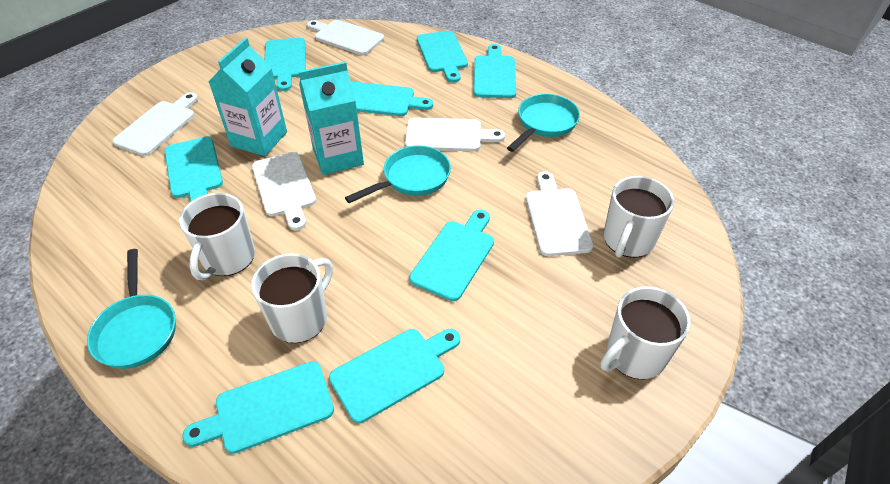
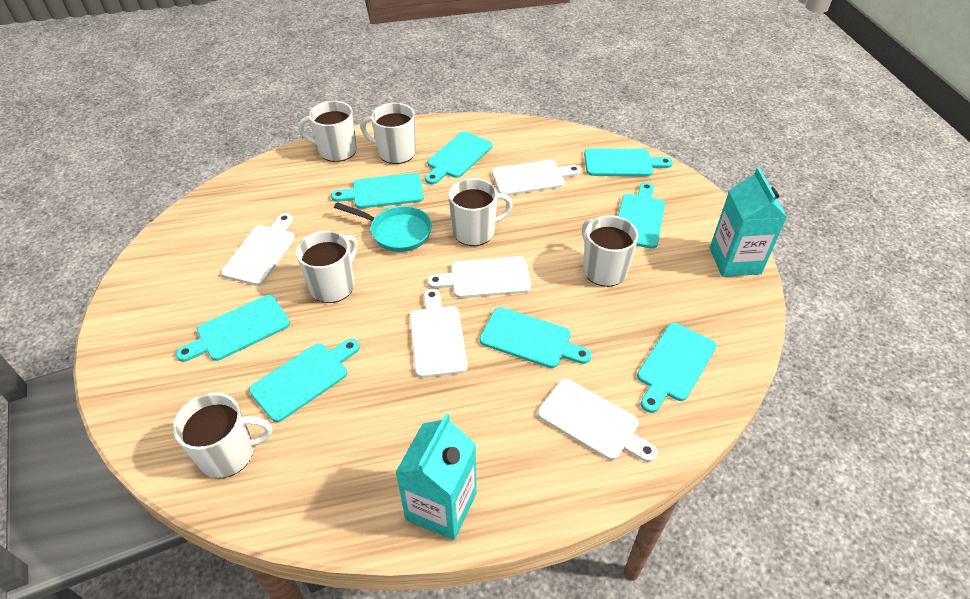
turquoise pan: 3 -> 1
white mug: 4 -> 6

